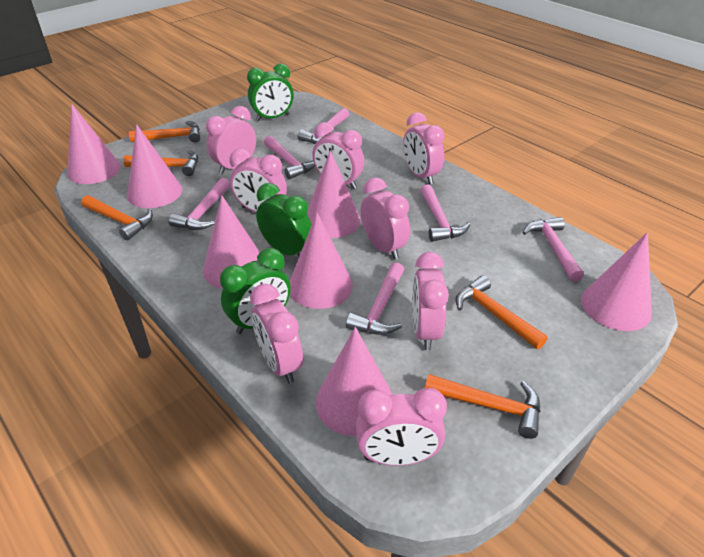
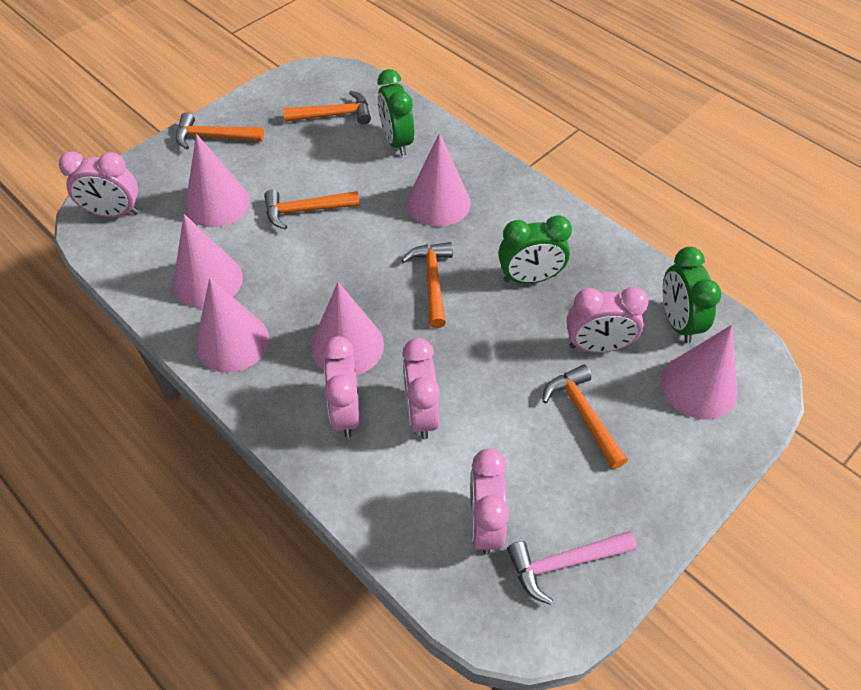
pink clock: 8 -> 5
pink cone: 7 -> 6
pink hammer: 6 -> 1

